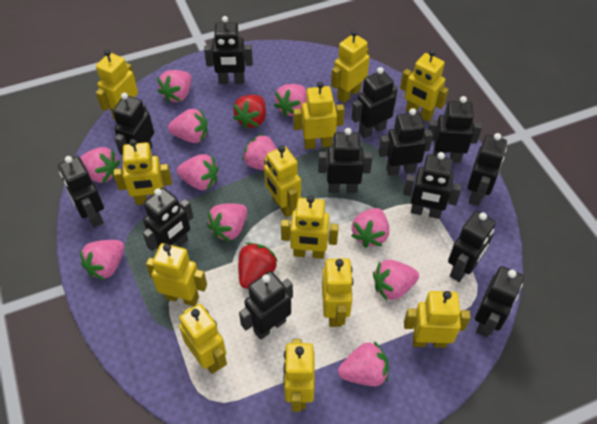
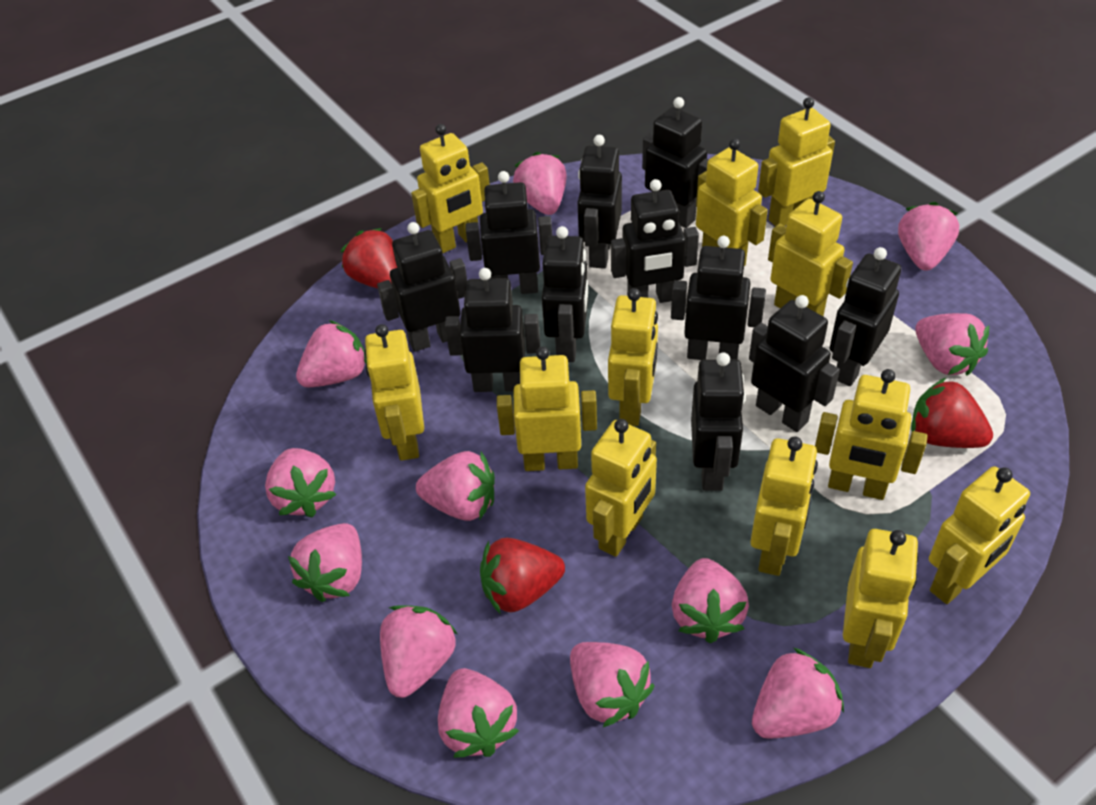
black robot: 13 -> 11
pink strawberry: 11 -> 12
red strawberry: 2 -> 3

